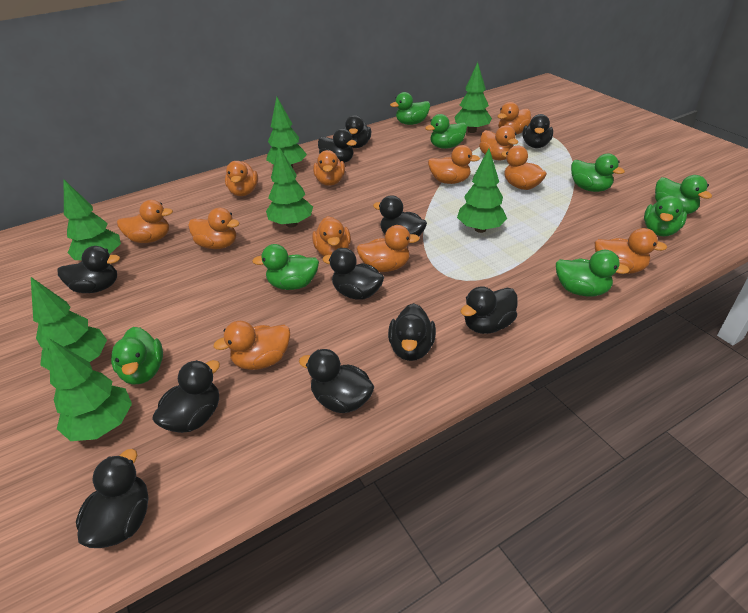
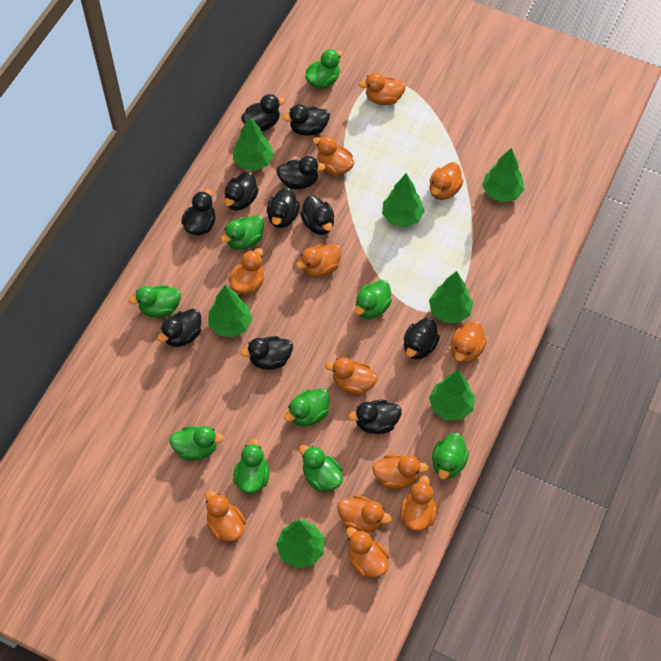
green duck: 8 -> 9

